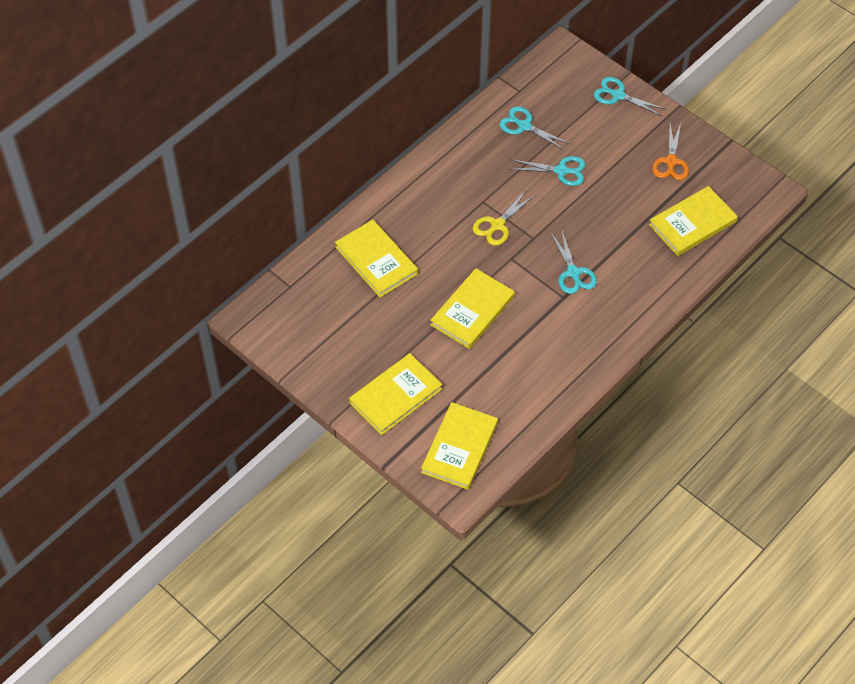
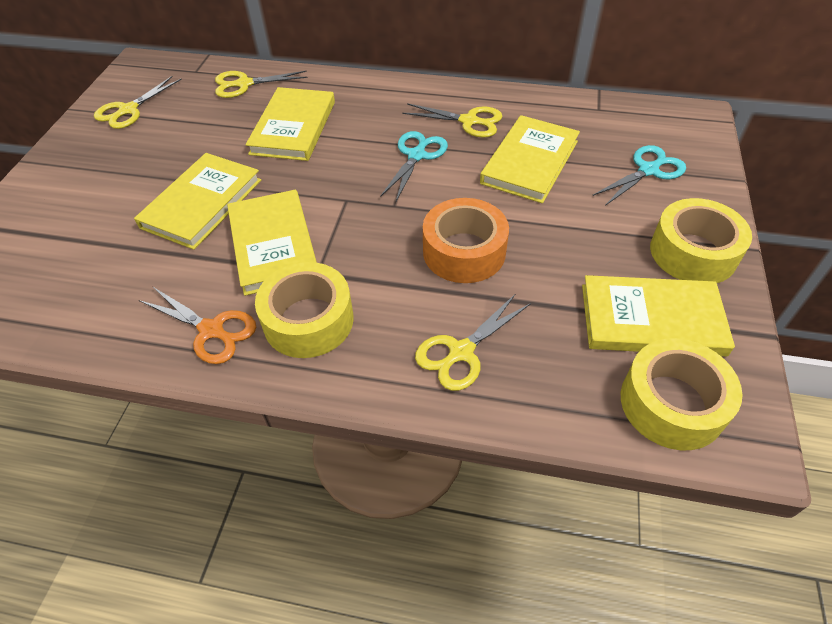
orange tape: 0 -> 1
turquoise scissors: 4 -> 2
yellow scissors: 1 -> 4
yellow tape: 0 -> 3

